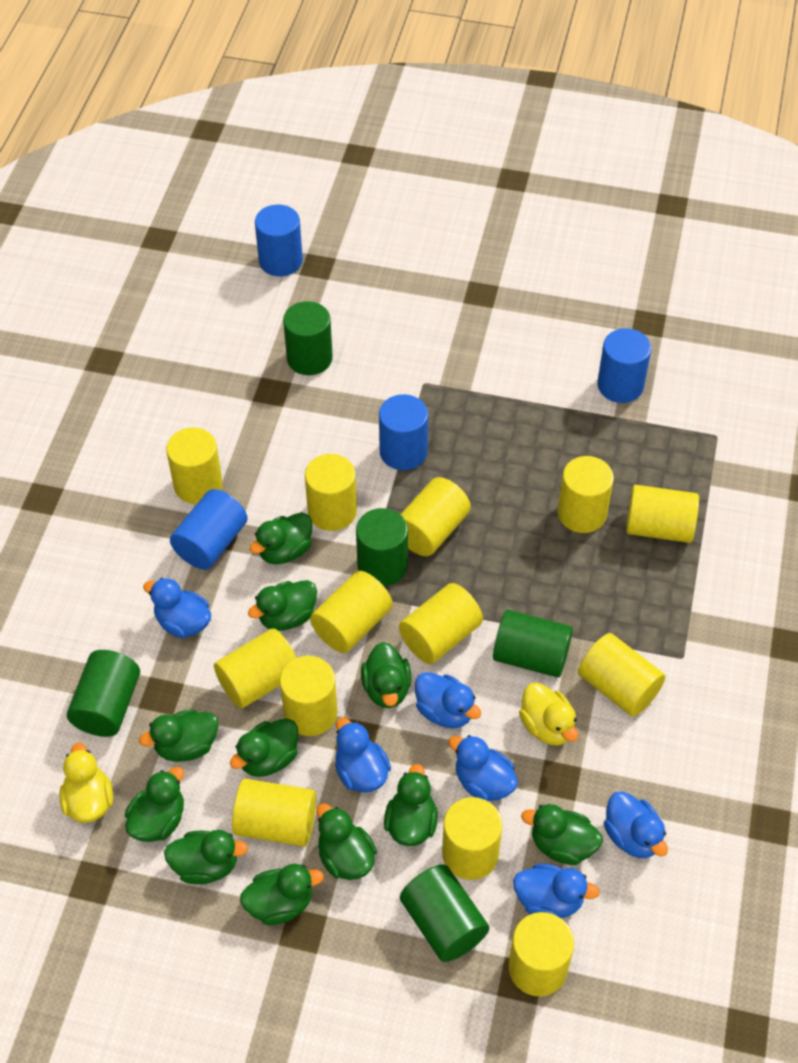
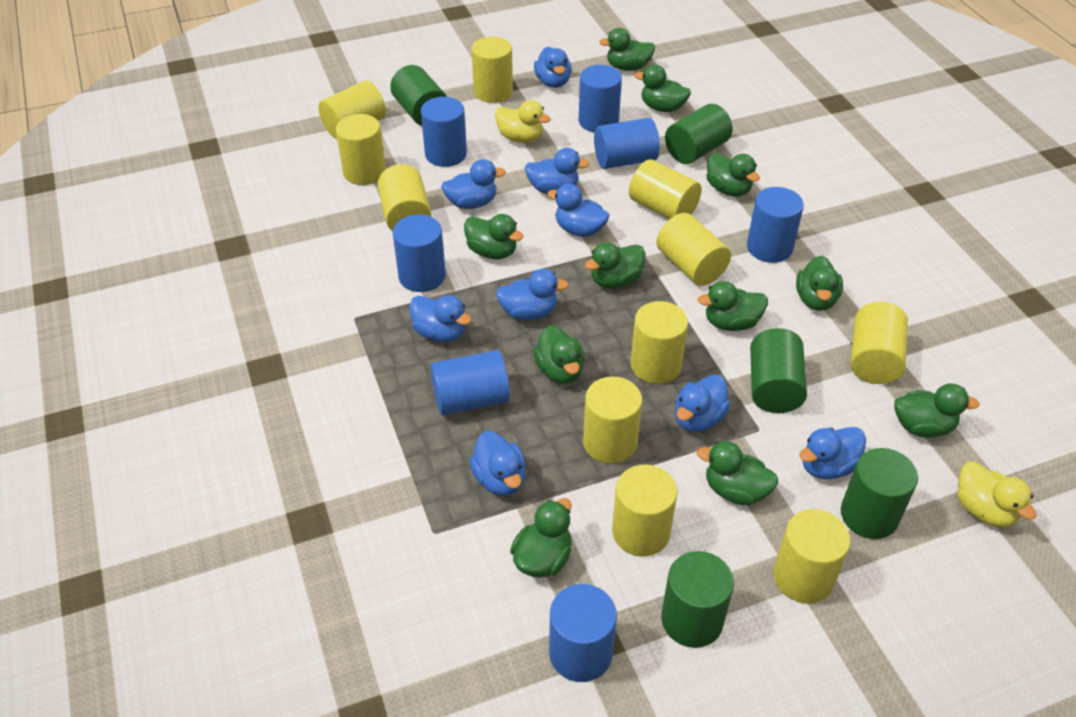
blue cylinder: 4 -> 7
blue duck: 6 -> 9
yellow cylinder: 13 -> 11

